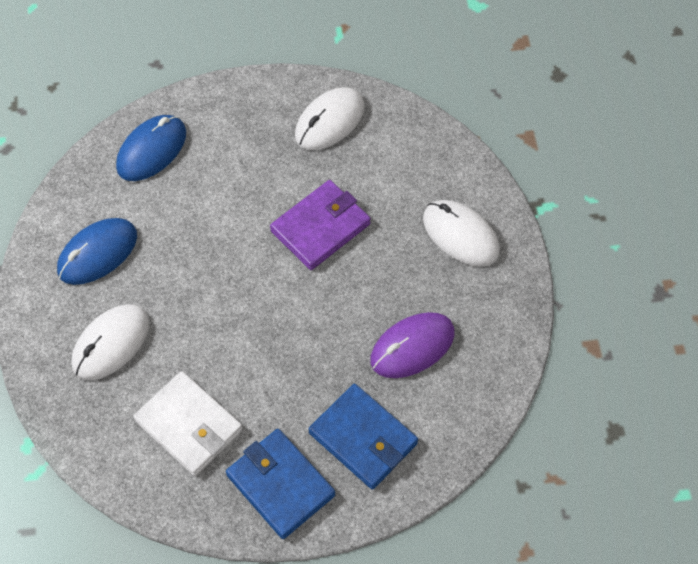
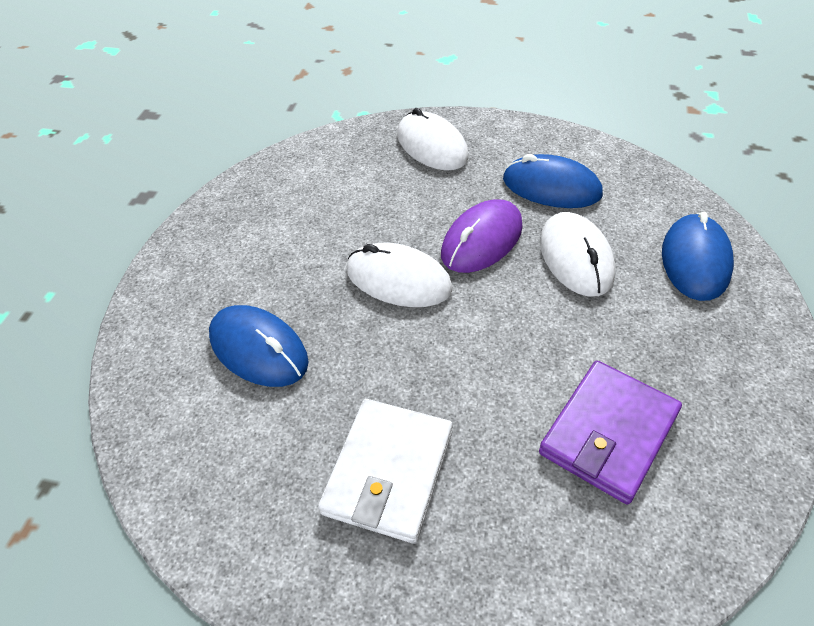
blue mouse: 2 -> 3
blue wallet: 2 -> 0

